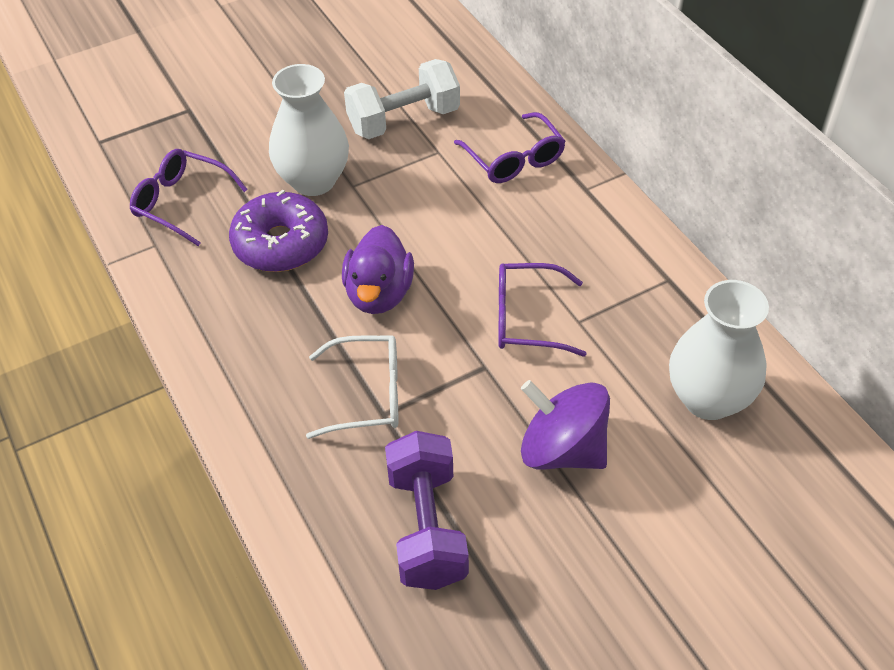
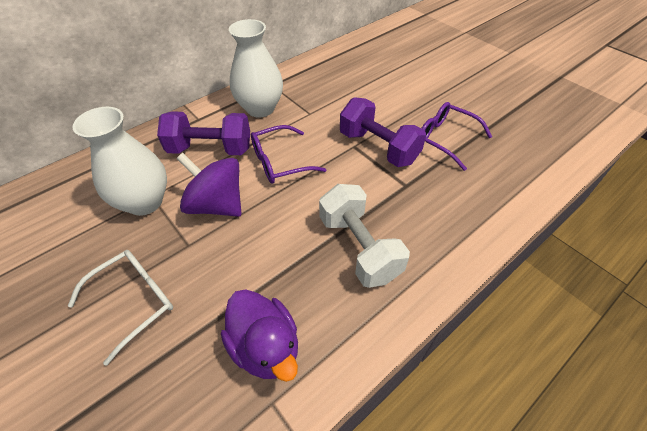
purple donut: 1 -> 0
purple dumbbell: 1 -> 2
purple glasses: 3 -> 2

